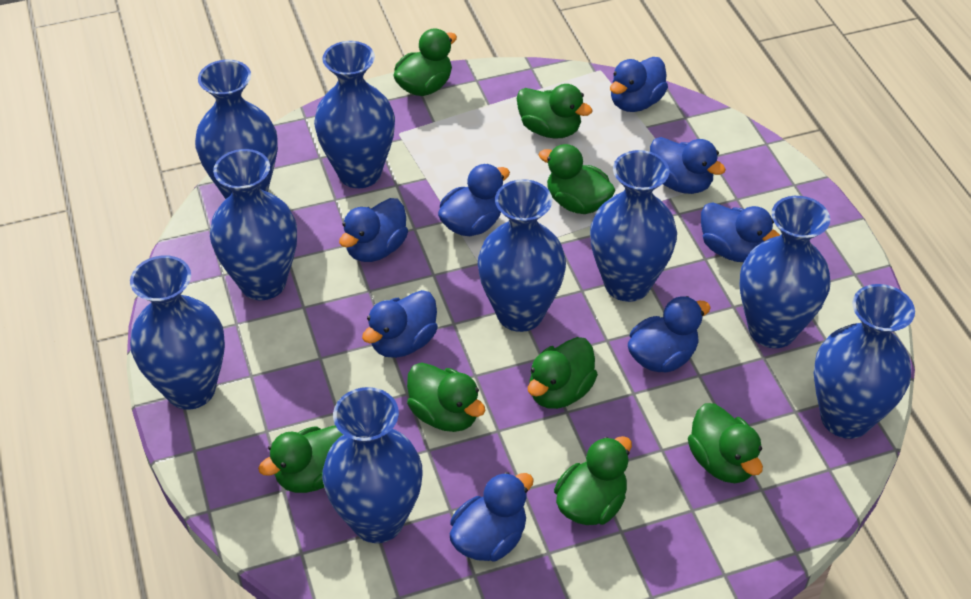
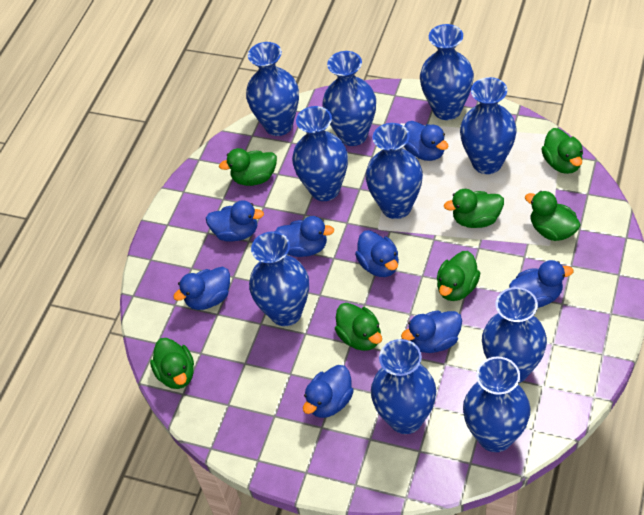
blue vase: 9 -> 10
green duck: 8 -> 7

